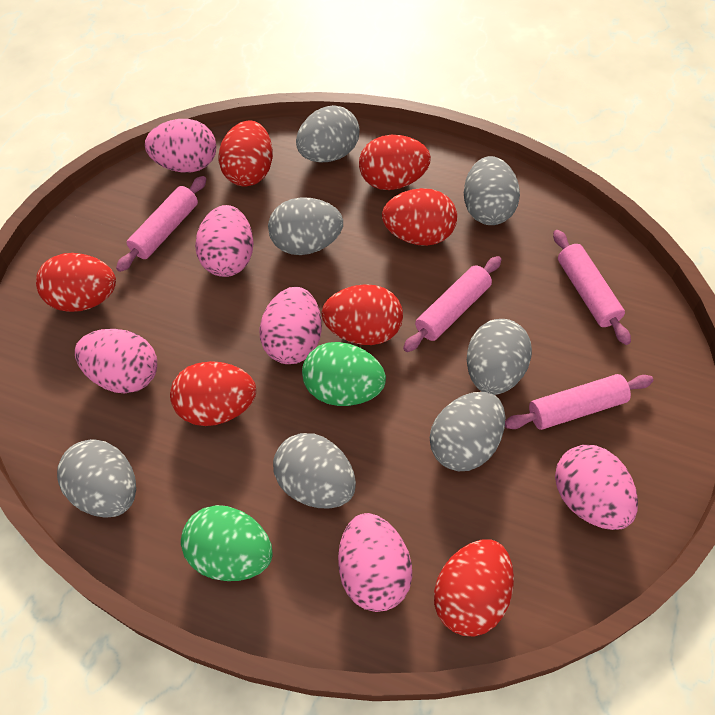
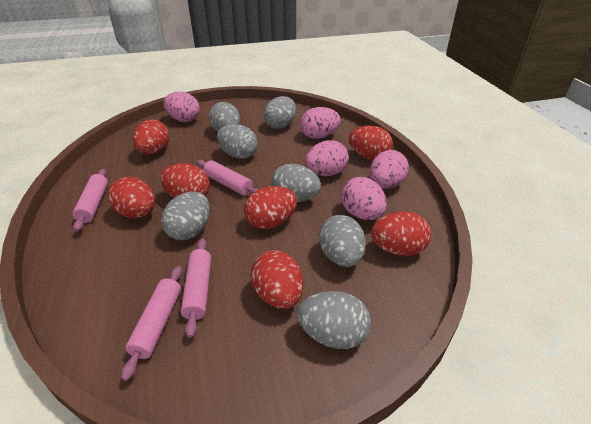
green egg: 2 -> 0
pink egg: 6 -> 5

